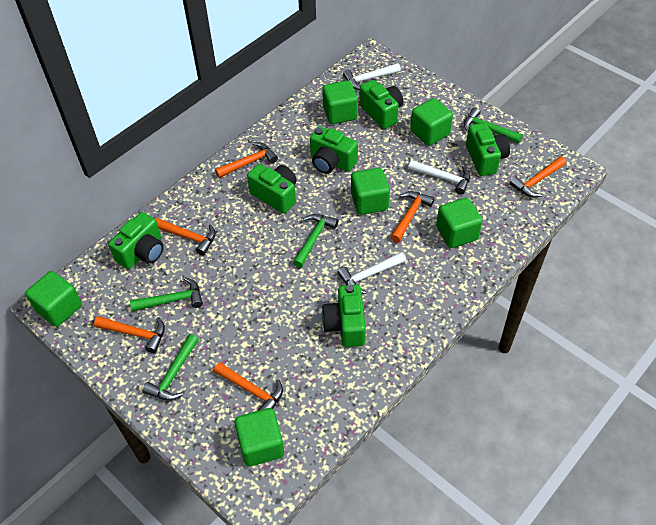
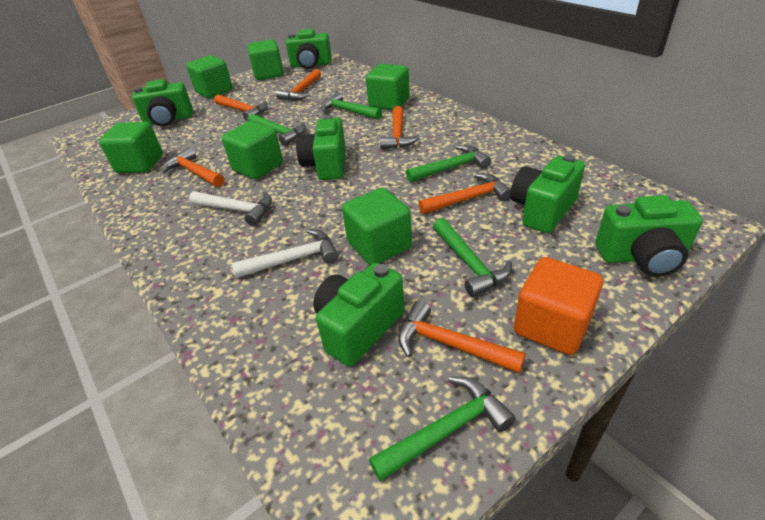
green hammer: 4 -> 5
orange cube: 0 -> 1
white hammer: 3 -> 2

